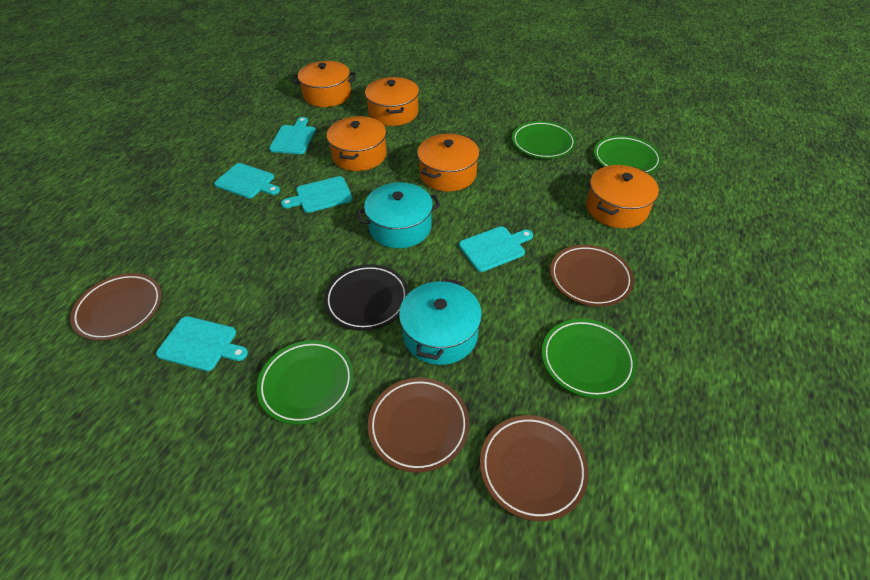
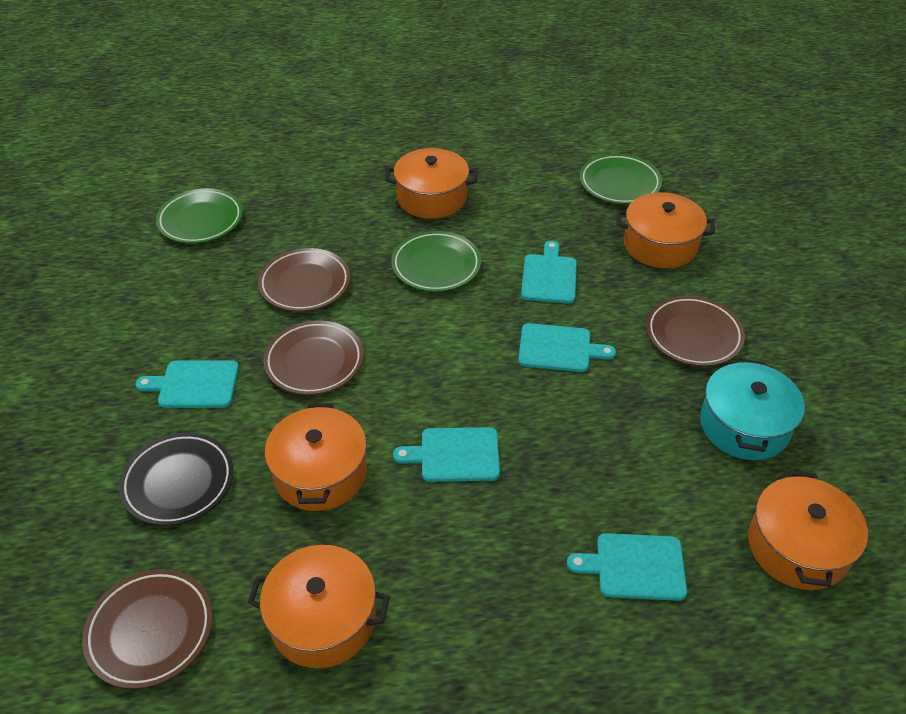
green plate: 4 -> 3
turquoise pot: 2 -> 1

